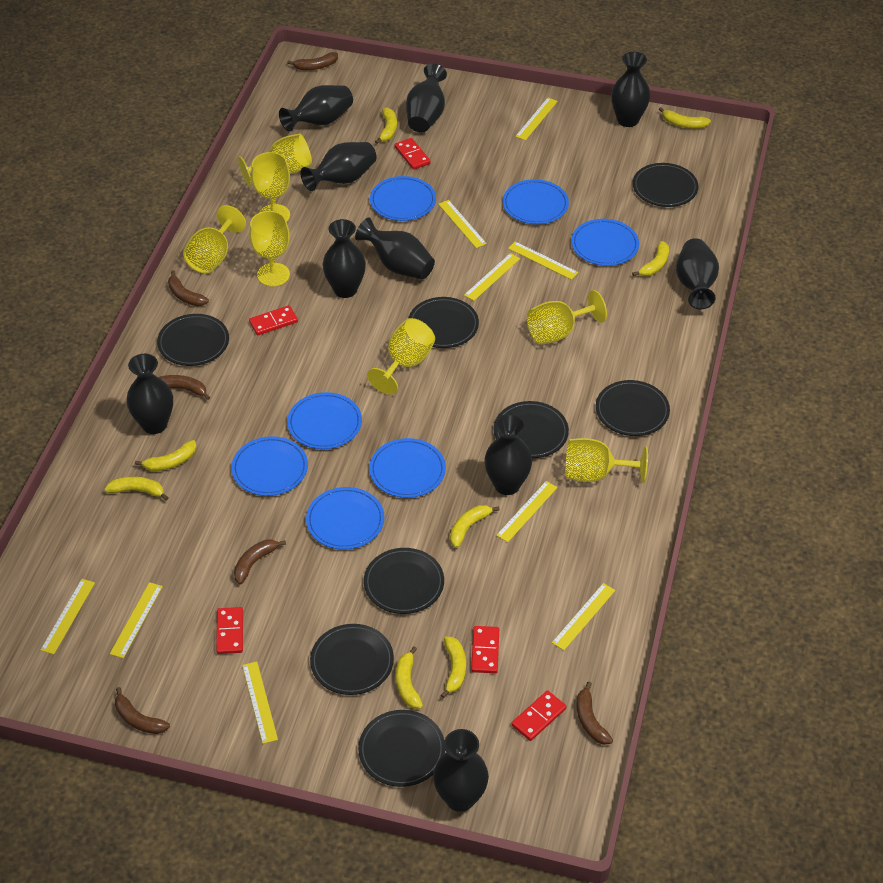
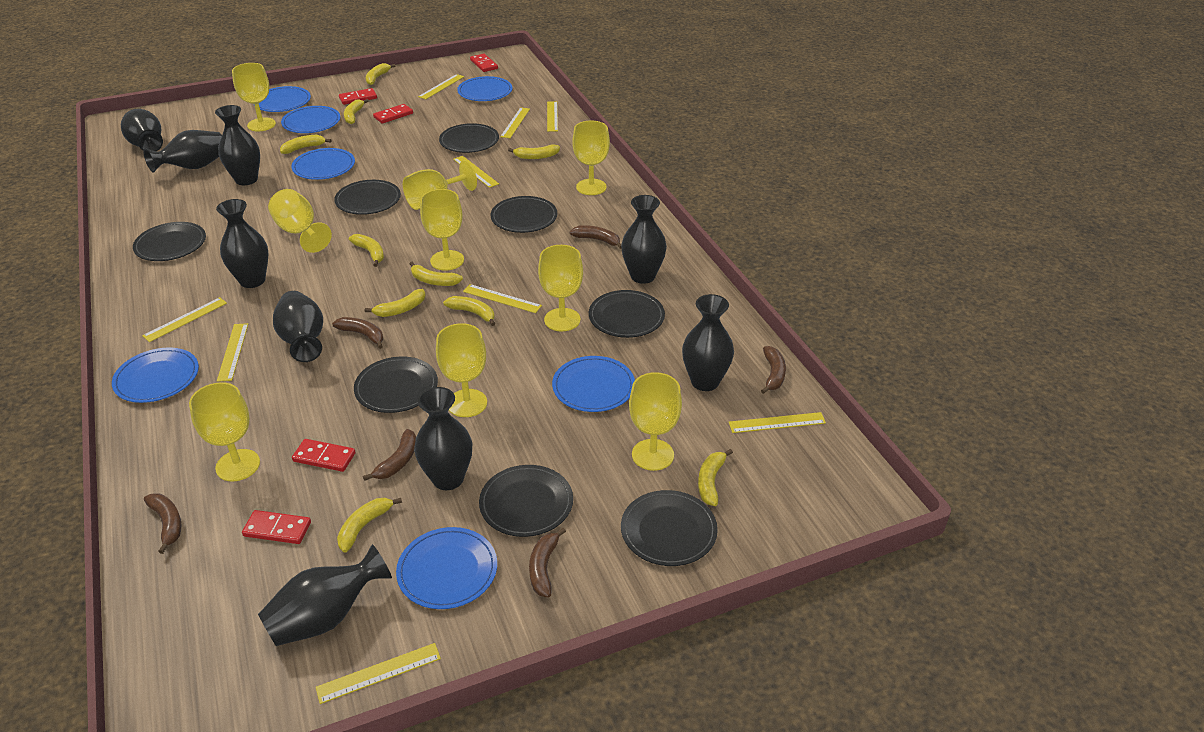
black vase: 10 -> 9
yellow banana: 8 -> 10
yellow goblet: 7 -> 9

